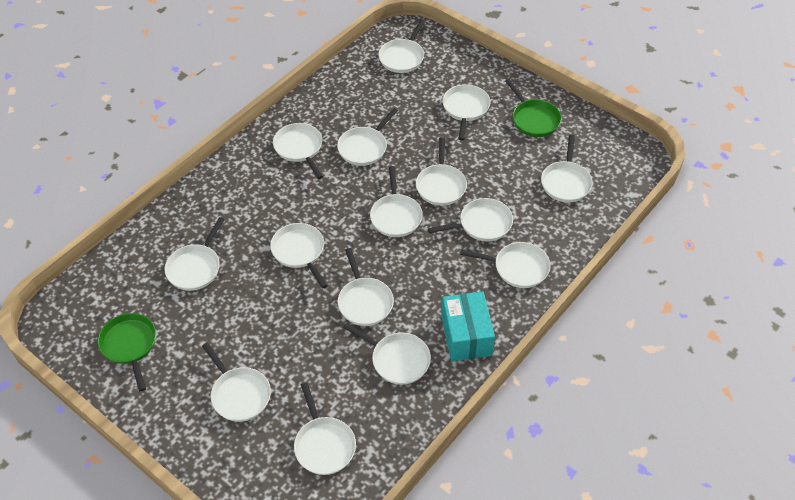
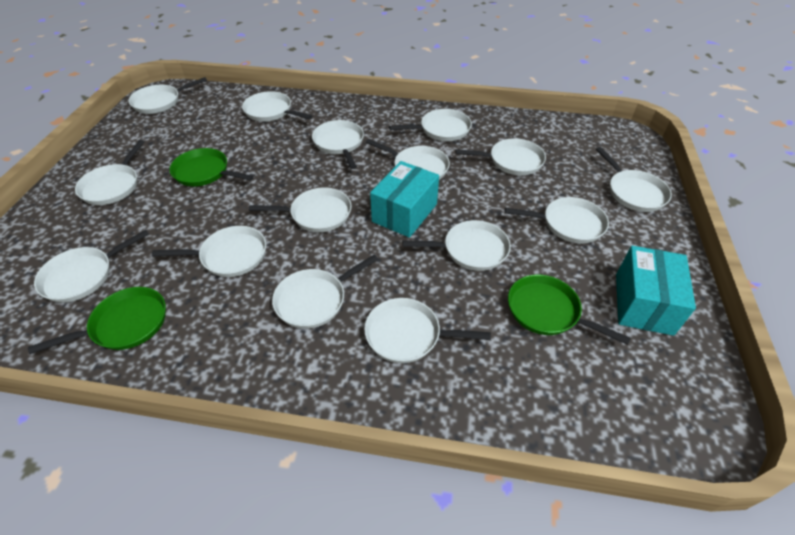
green pan: 2 -> 3
turquoise box: 1 -> 2

